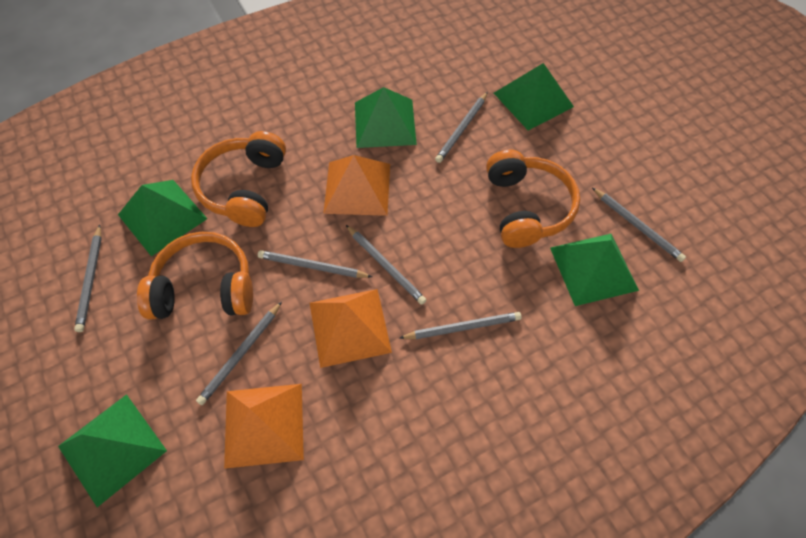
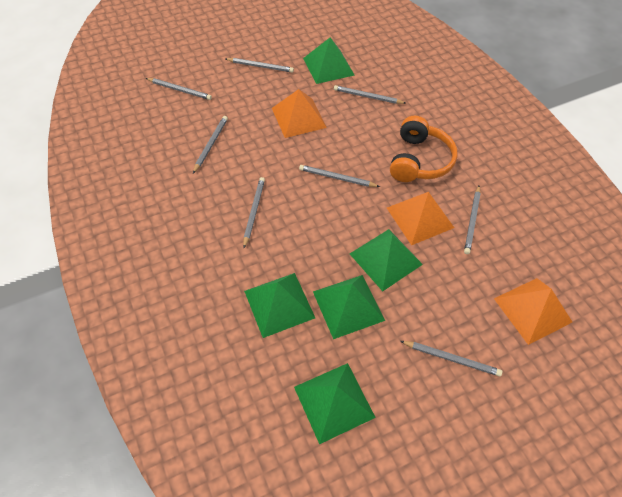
grey pencil: 7 -> 8
orange headphones: 3 -> 1

